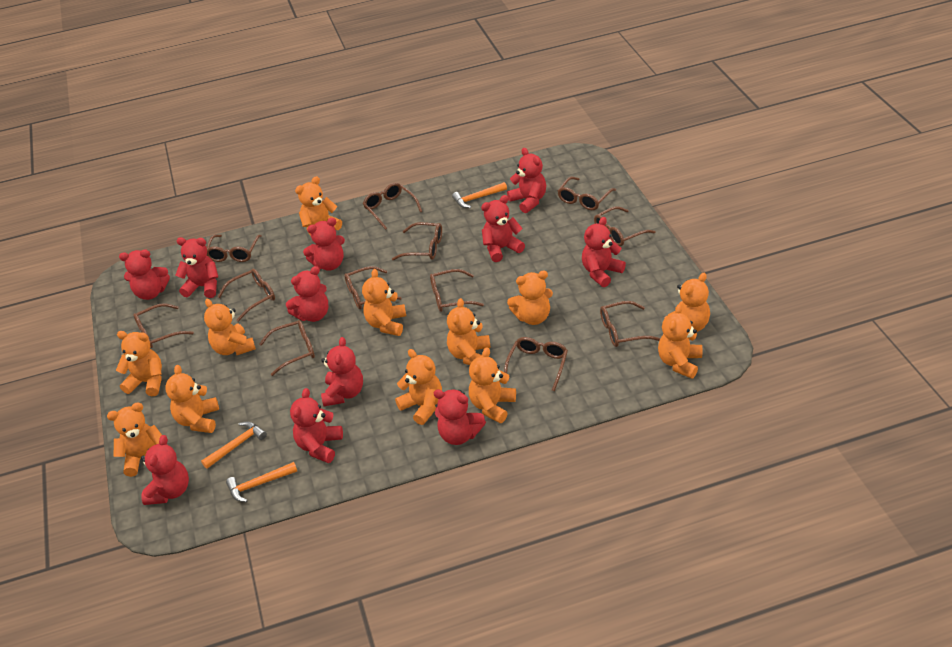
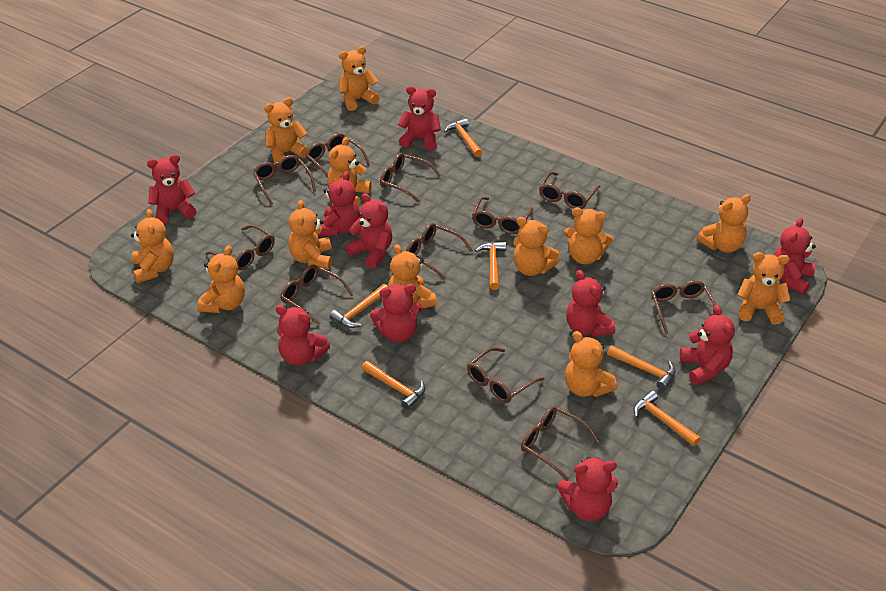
brown glasses: 12 -> 11
orange hammer: 3 -> 6
red teddy bear: 11 -> 10

